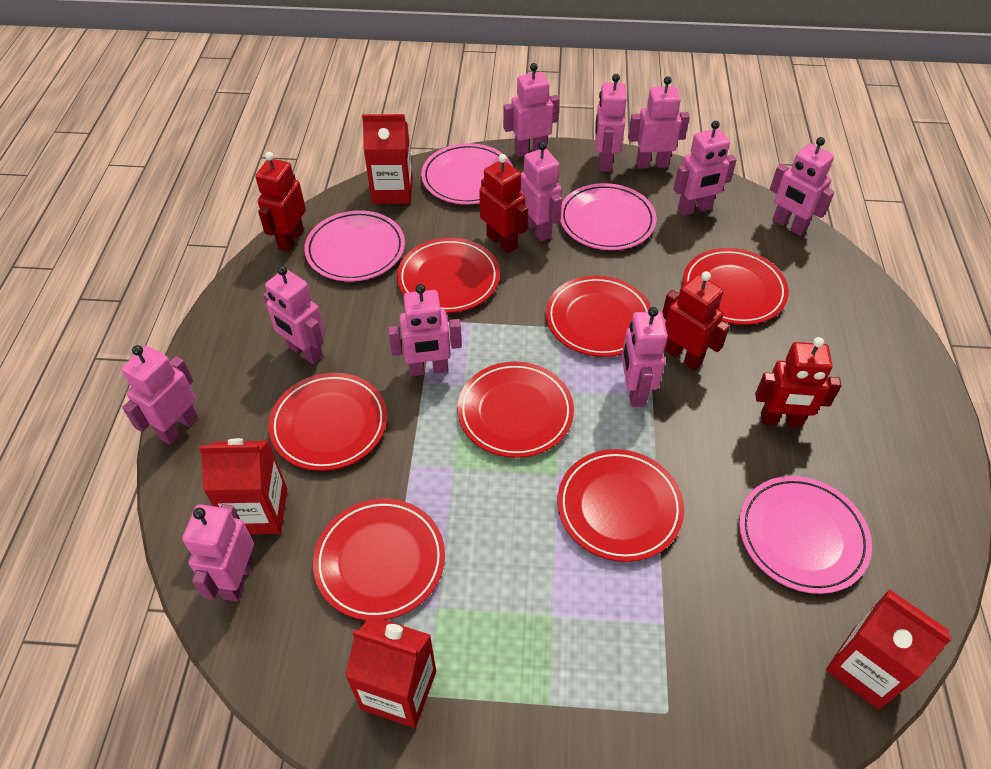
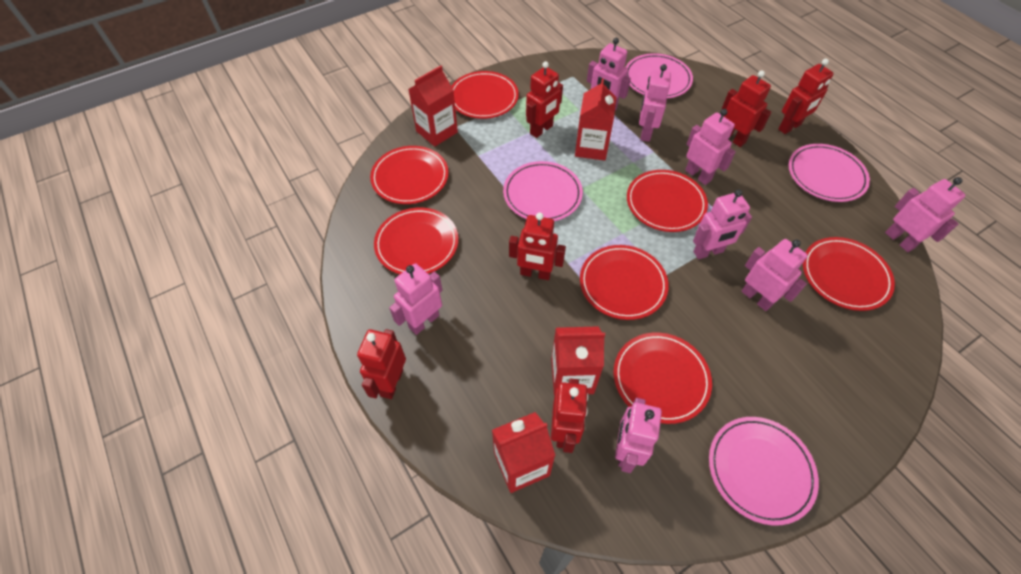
pink robot: 11 -> 8
red robot: 4 -> 6

